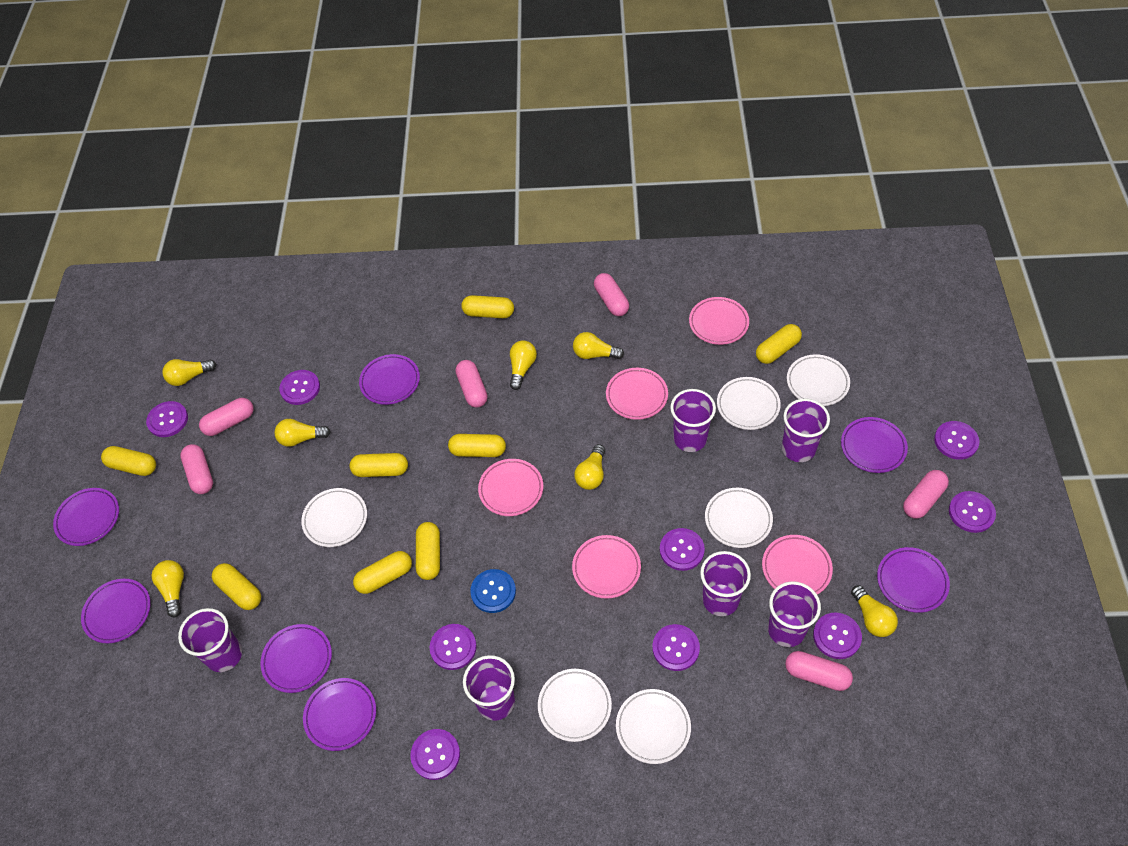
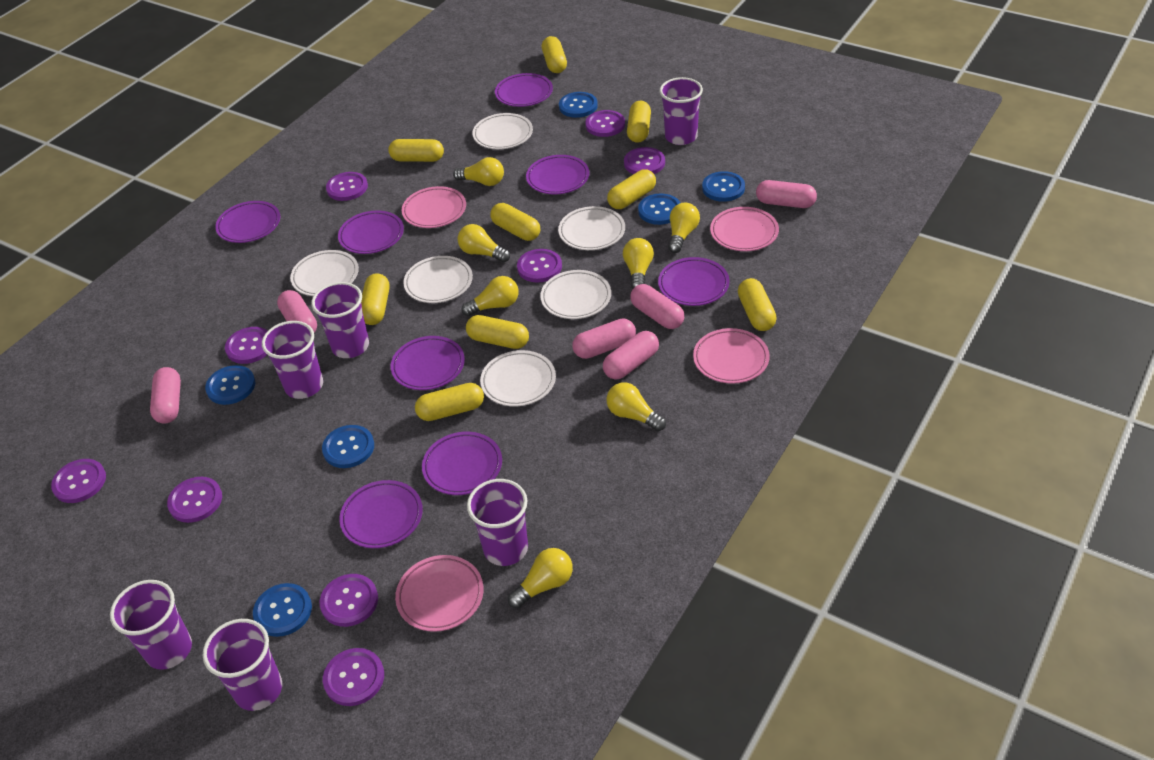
blue button: 1 -> 6
pink plate: 5 -> 4
purple plate: 7 -> 8
yellow capsule: 8 -> 9

